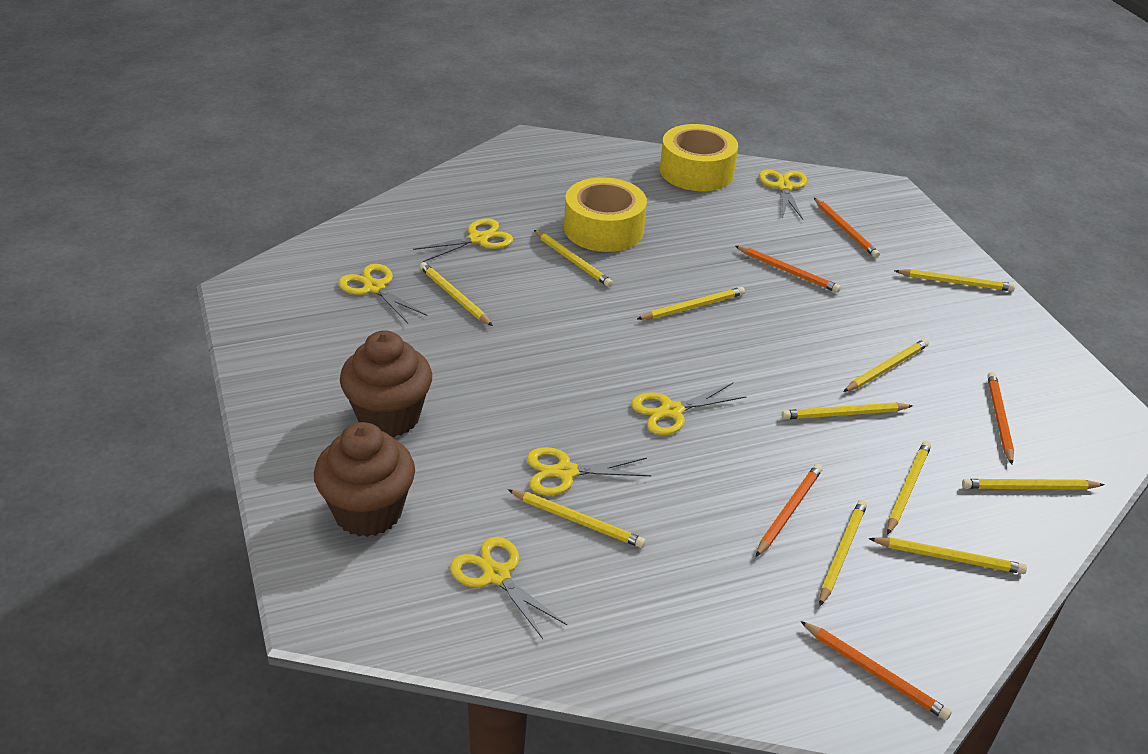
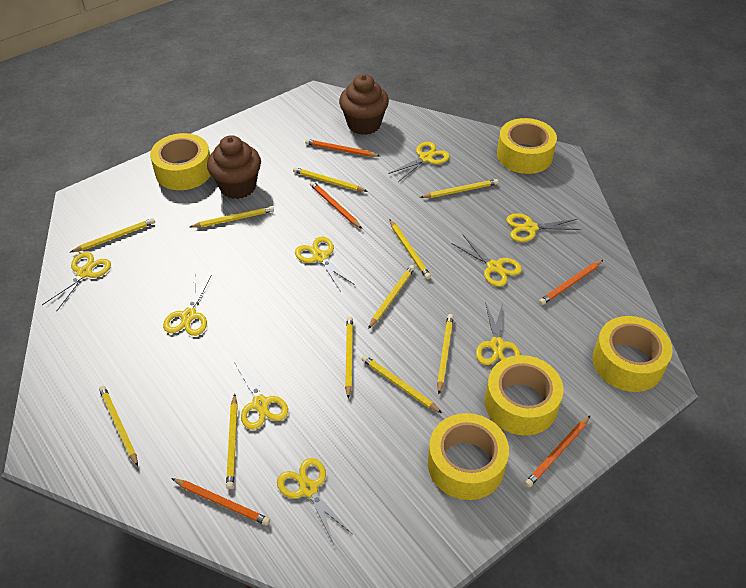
yellow scissors: 6 -> 9
yellow tape: 2 -> 5

